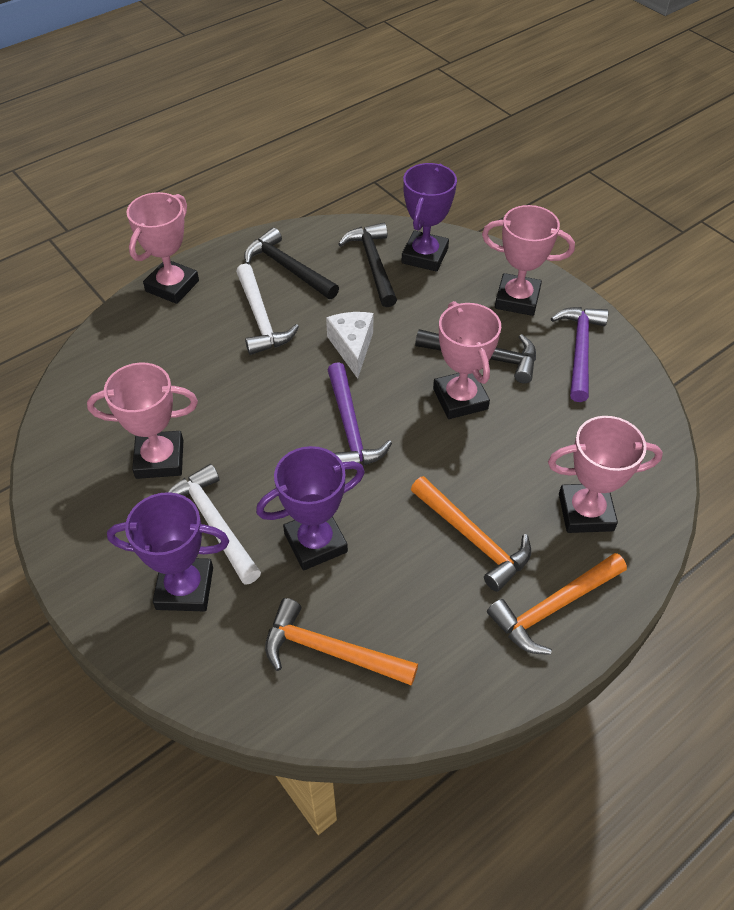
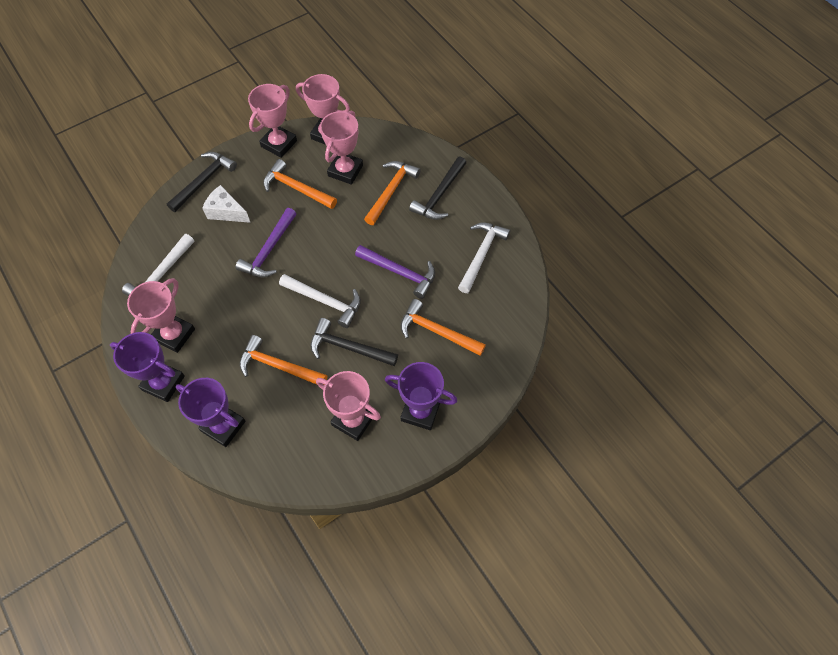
orange hammer: 3 -> 4
white hammer: 2 -> 3

